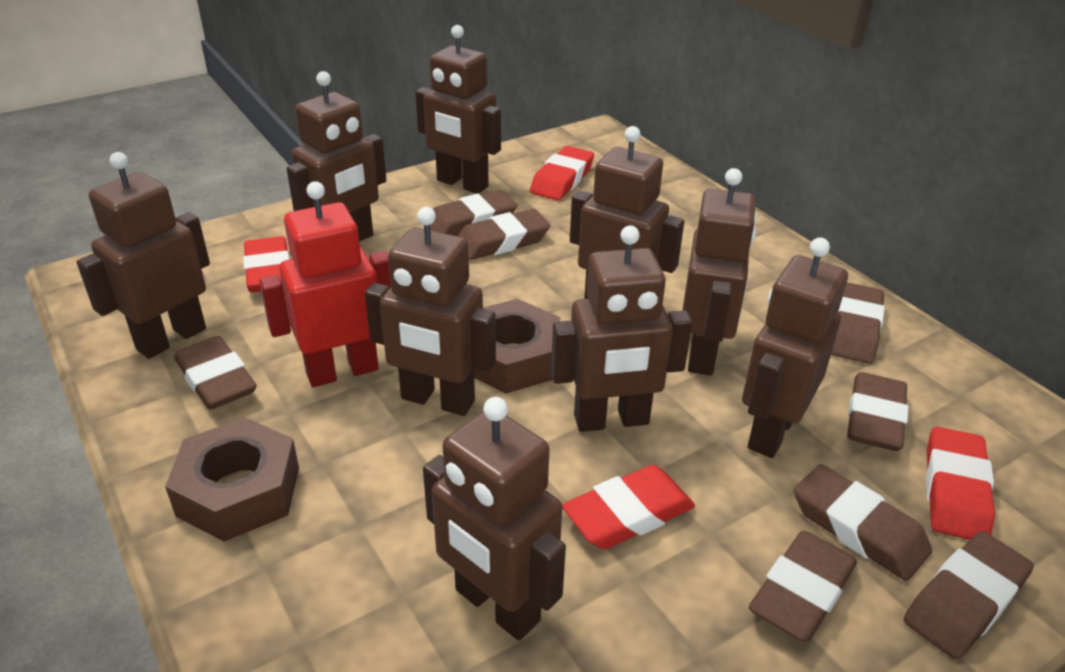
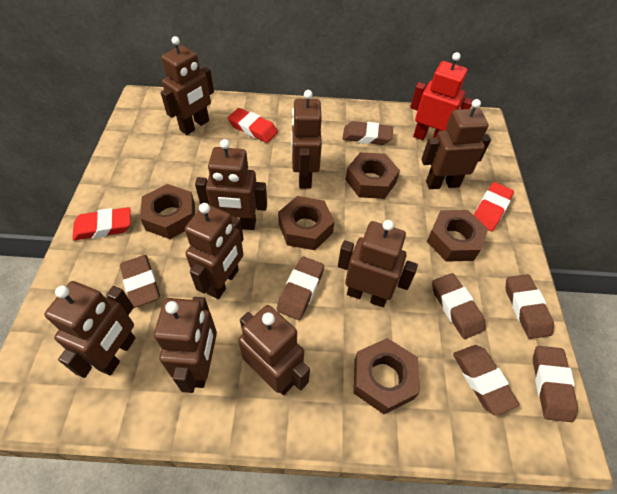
brown eraser: 8 -> 7
brown nut: 2 -> 5
red eraser: 4 -> 3

